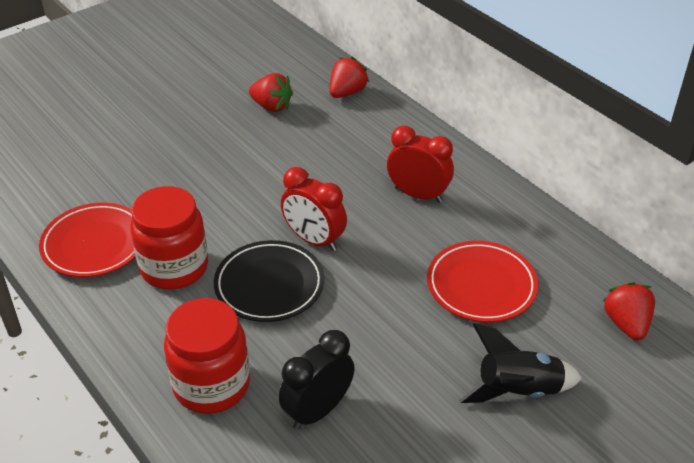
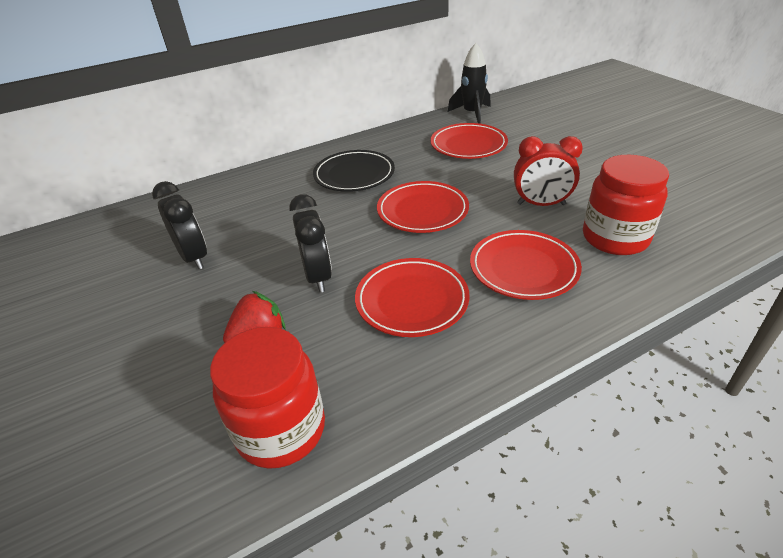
black clock: 1 -> 2
red clock: 2 -> 1
red plate: 2 -> 4
red strawberry: 3 -> 1

